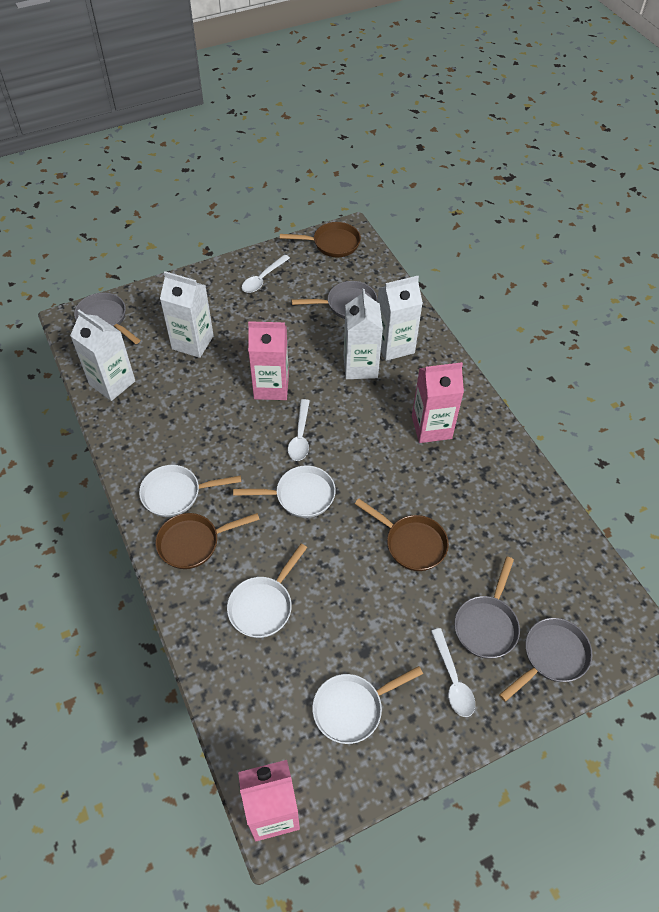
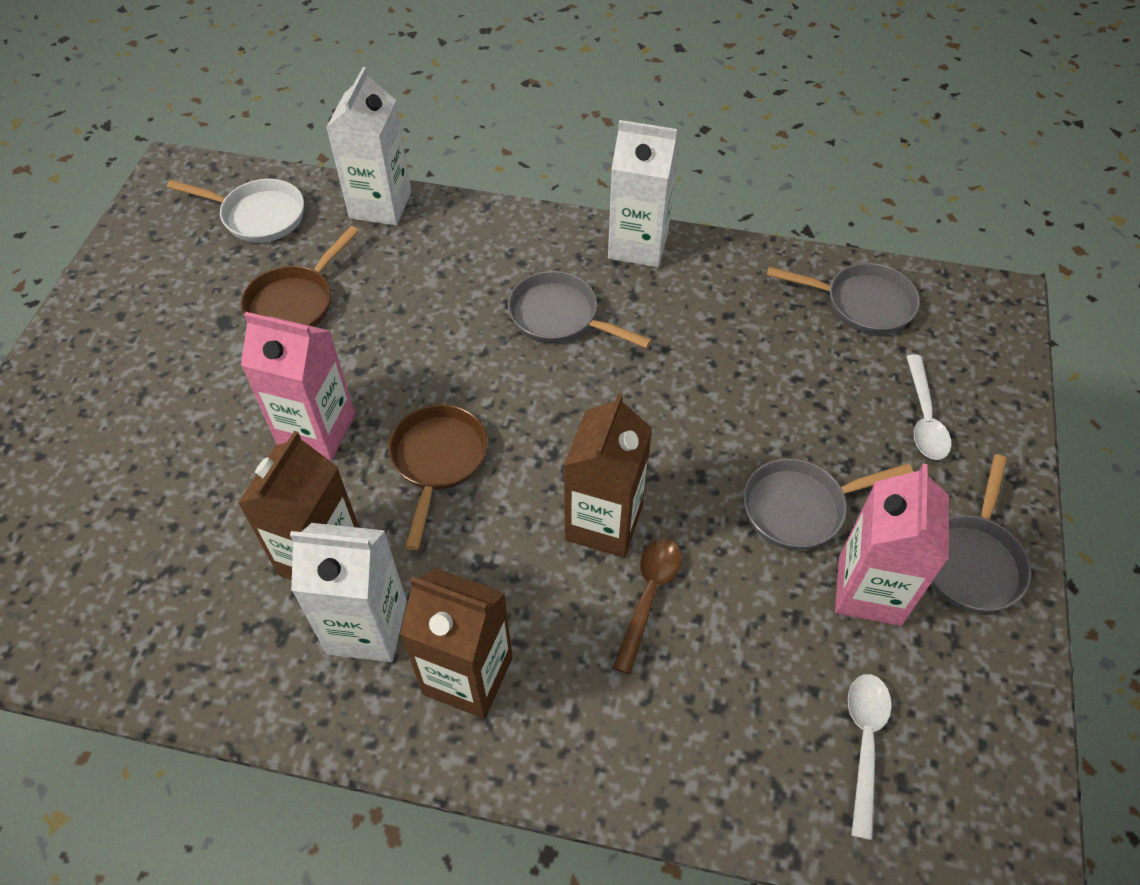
brown carton: 0 -> 3
brown pan: 3 -> 2
brown spoon: 0 -> 1
pink carton: 3 -> 2
white carton: 4 -> 3
white pan: 4 -> 1
white spoon: 3 -> 2

